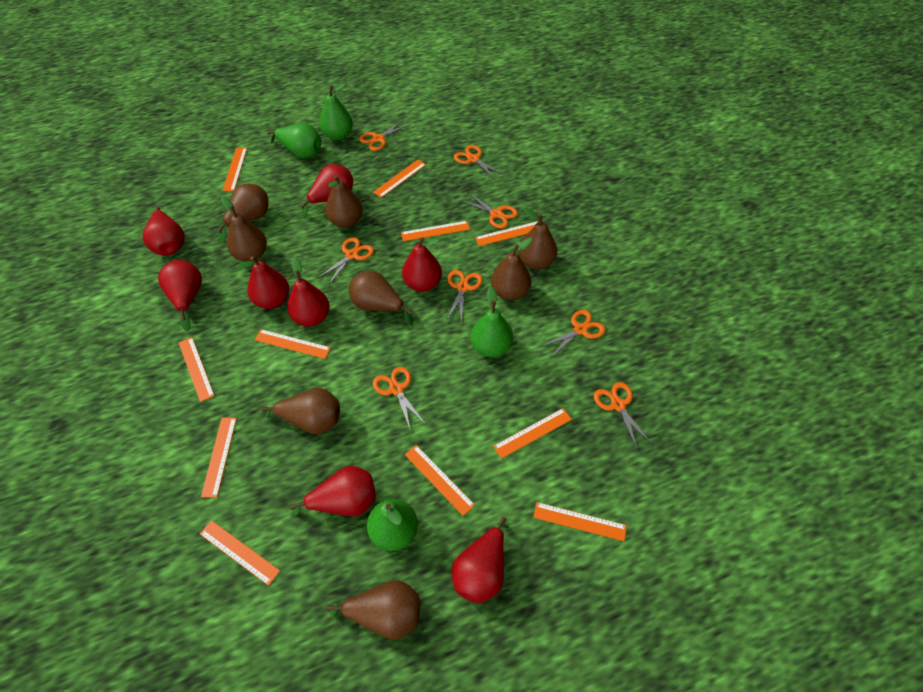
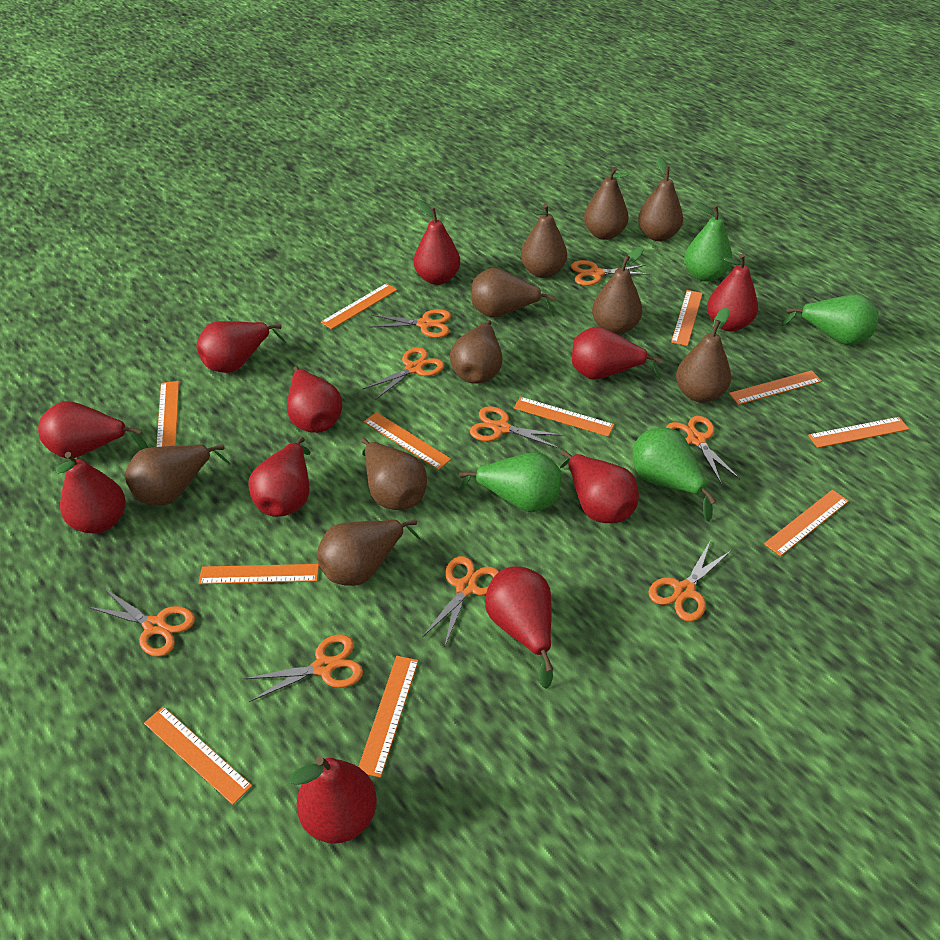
brown pear: 8 -> 10
orange scissors: 8 -> 9
red pear: 8 -> 11

